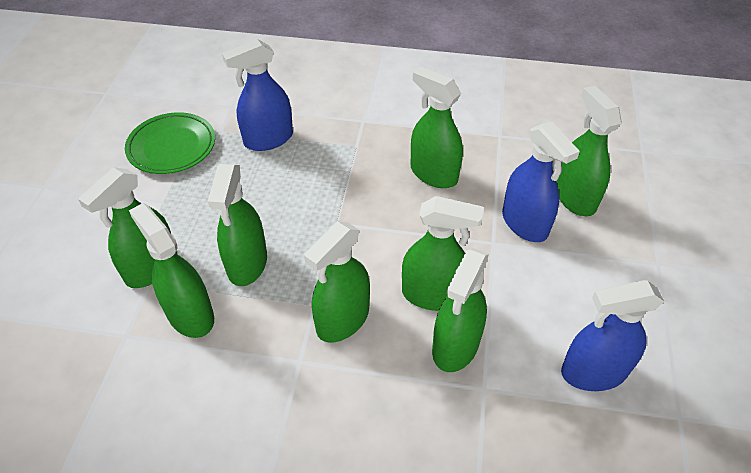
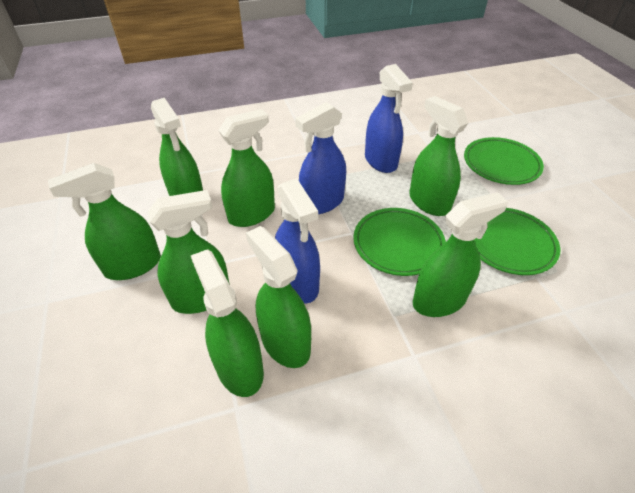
green plate: 1 -> 3

